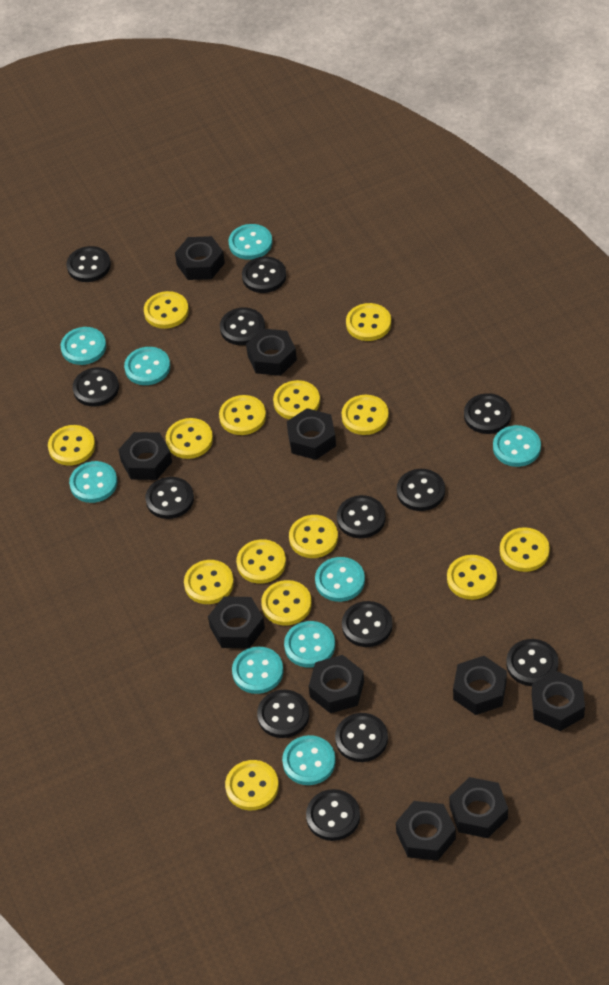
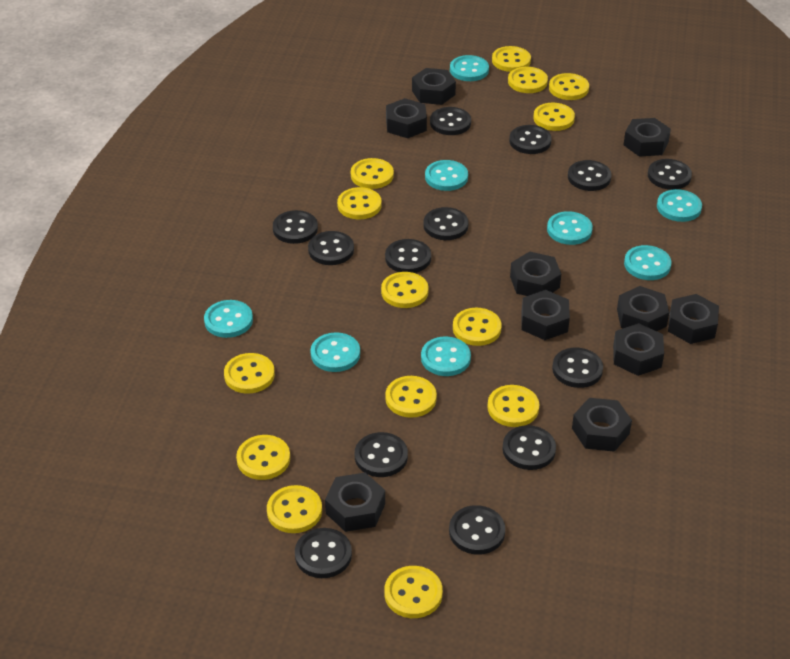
turquoise button: 9 -> 8

